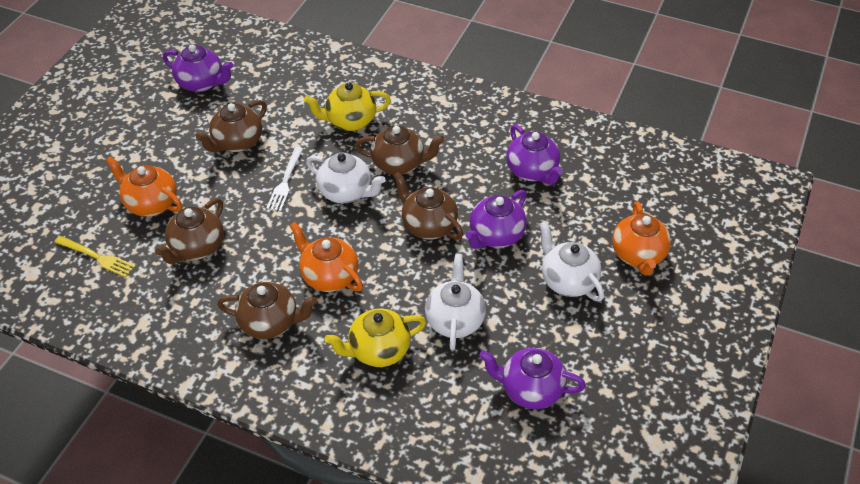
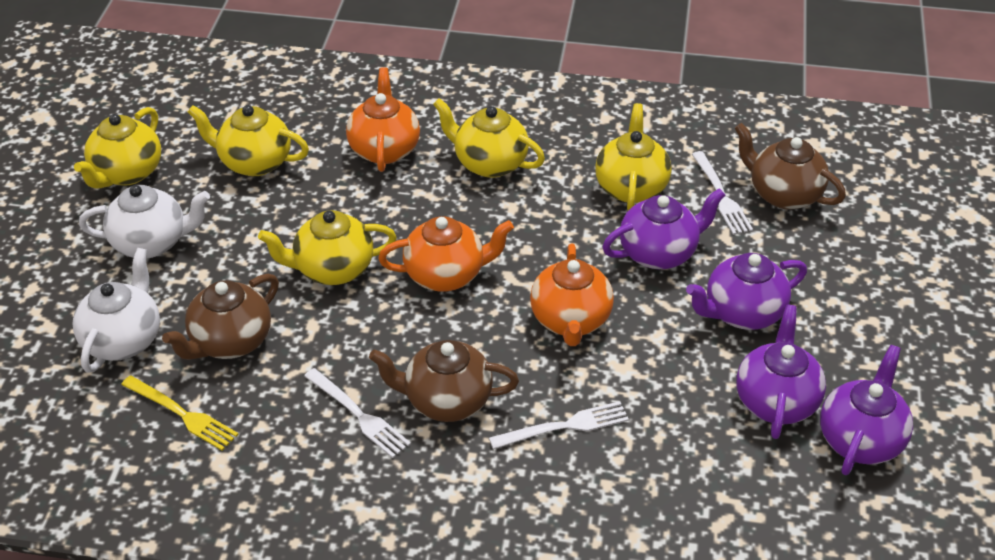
brown teapot: 5 -> 3
white fork: 1 -> 3
white teapot: 3 -> 2
yellow teapot: 2 -> 5

